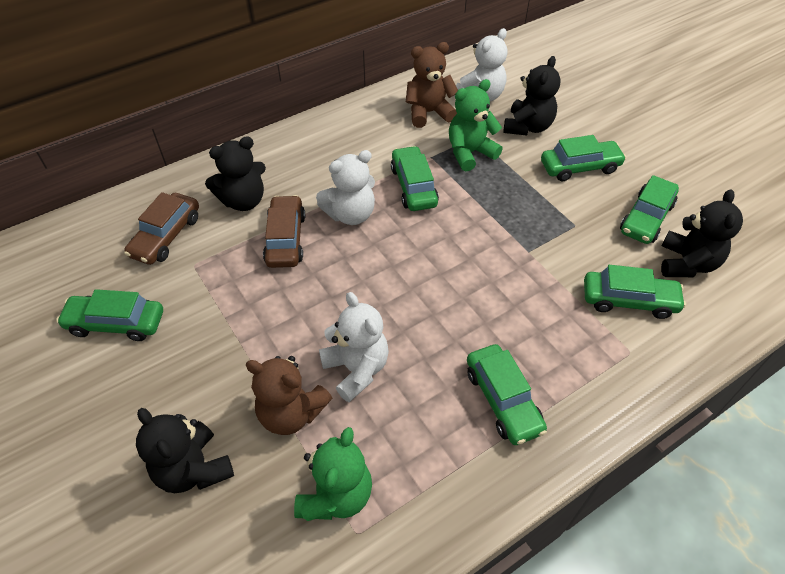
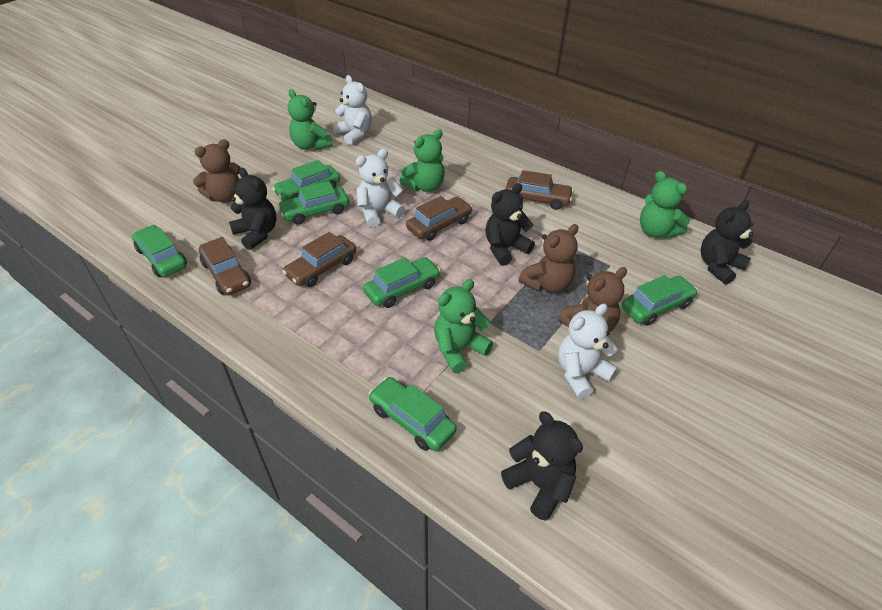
brown car: 2 -> 4
brown teddy bear: 2 -> 3
green teddy bear: 2 -> 4

